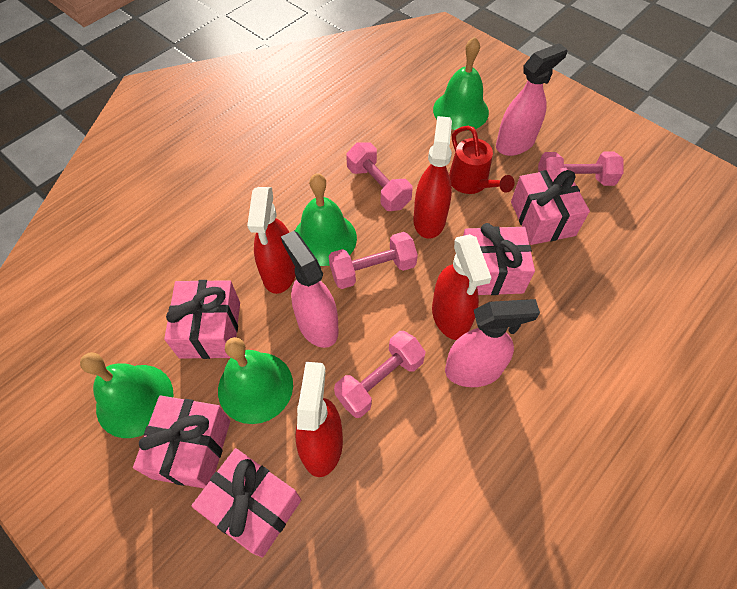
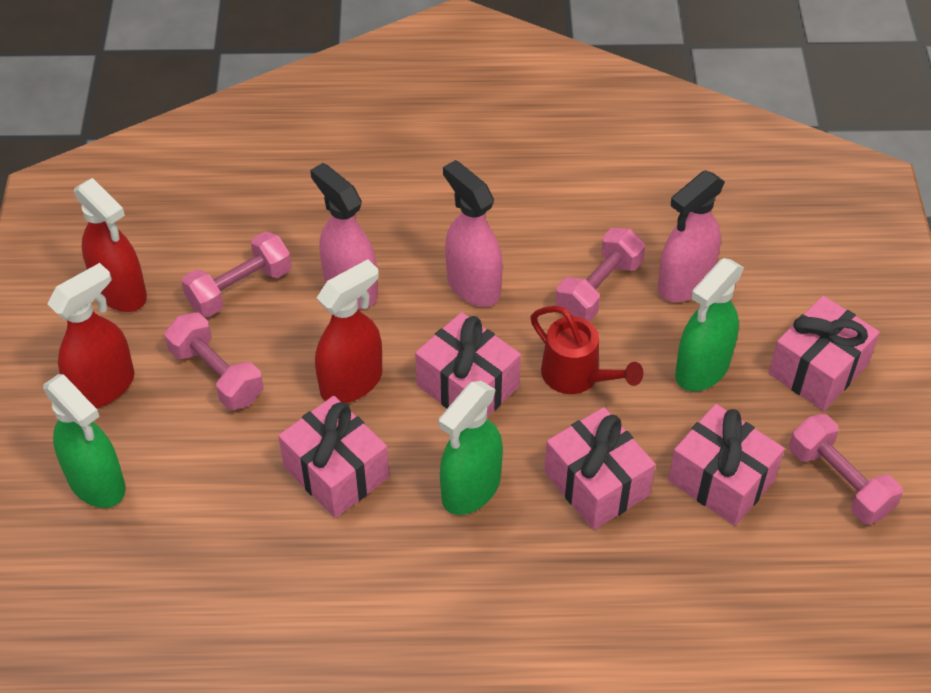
green bell: 4 -> 0
green spray bottle: 0 -> 3
red spray bottle: 4 -> 3

